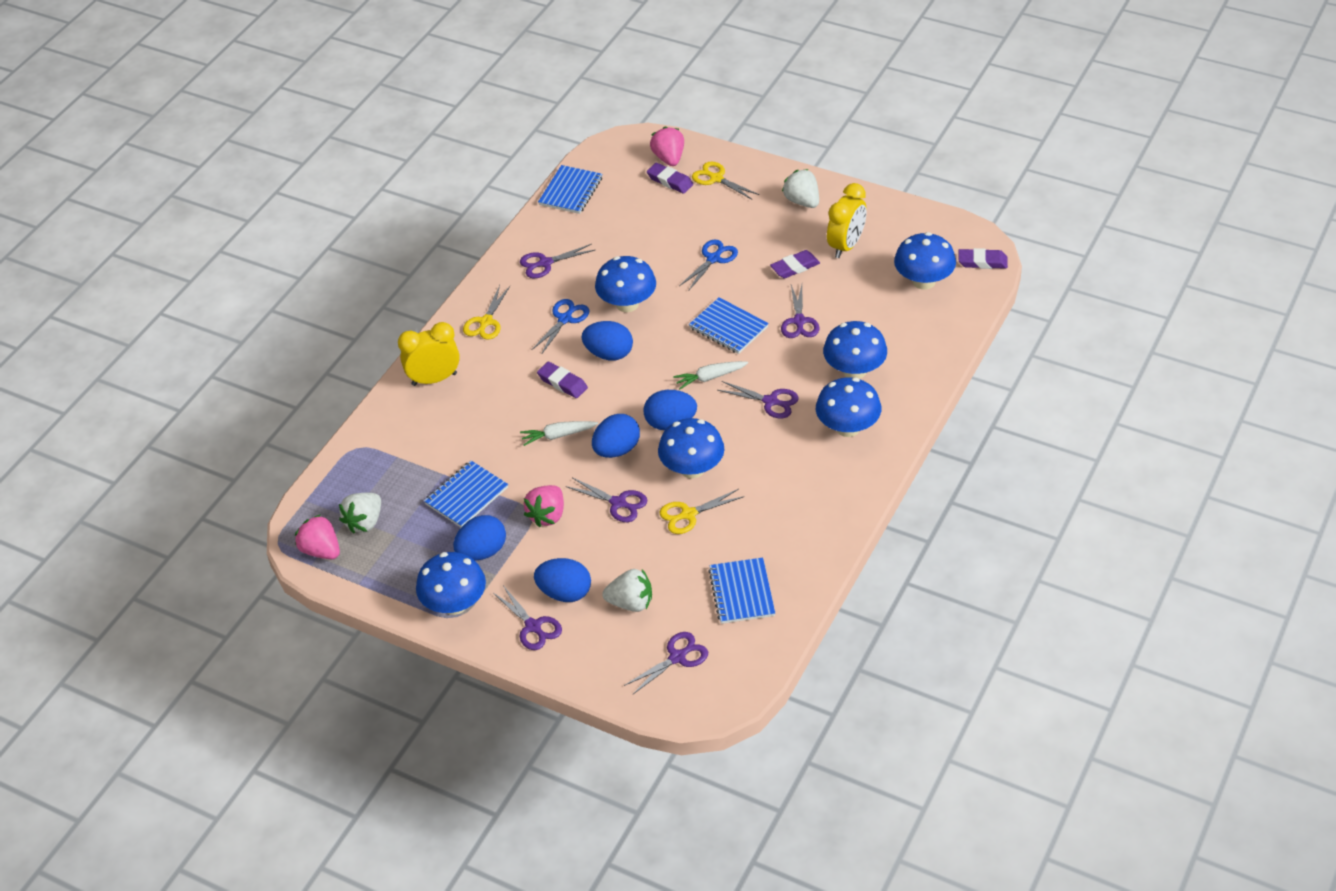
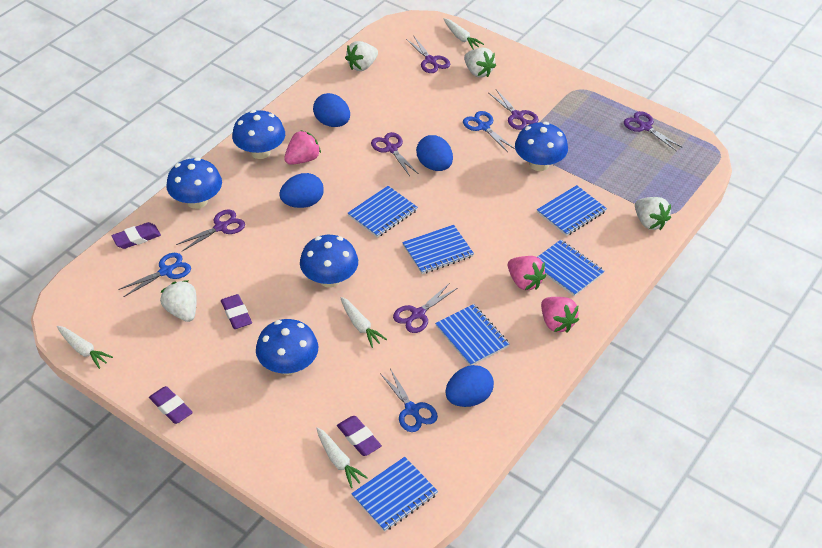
blue egg: 5 -> 4
blue mushroom: 6 -> 5
blue notebook: 4 -> 6
blue scissors: 2 -> 3
white carrot: 2 -> 4
white strawberry: 3 -> 4
yellow clock: 2 -> 0
yellow scissors: 3 -> 0

